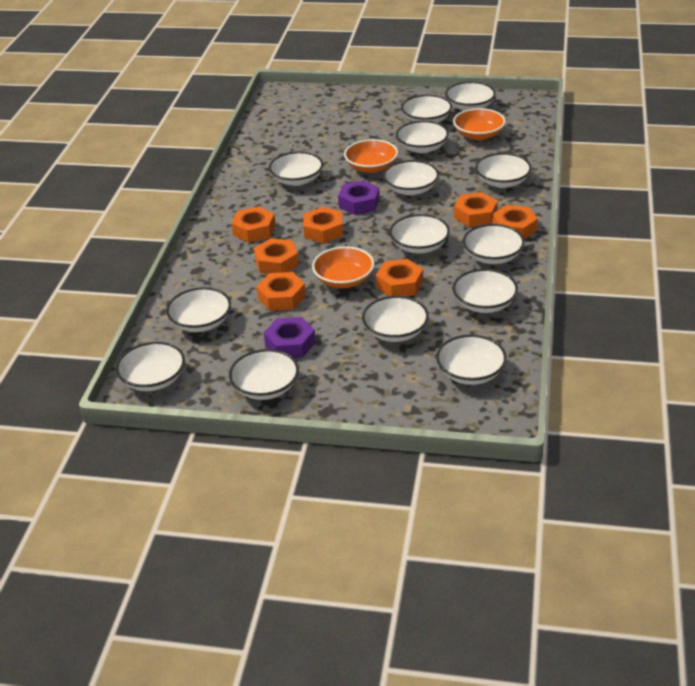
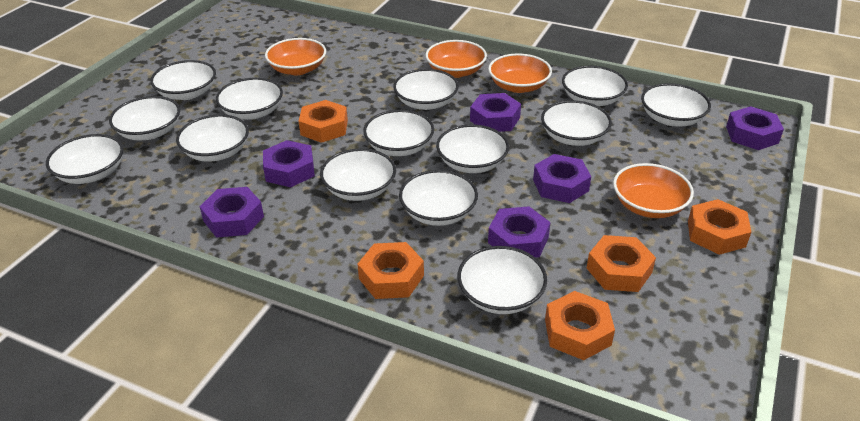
orange bowl: 3 -> 4
orange nut: 7 -> 5
purple nut: 2 -> 6

